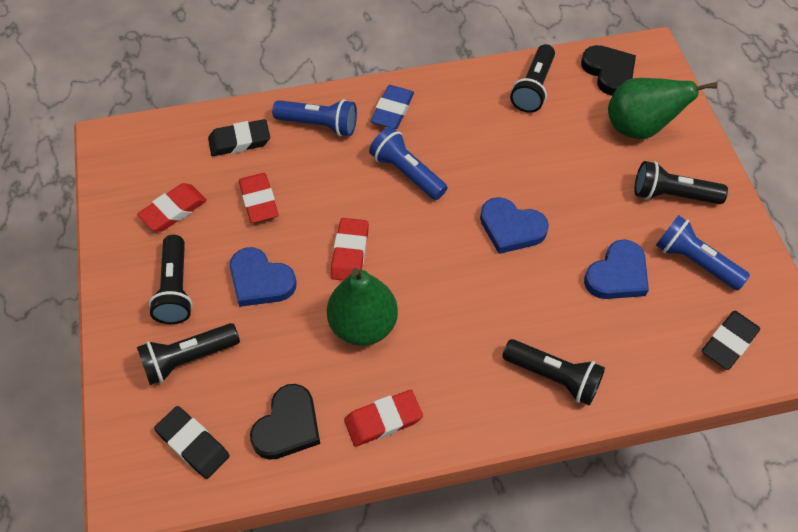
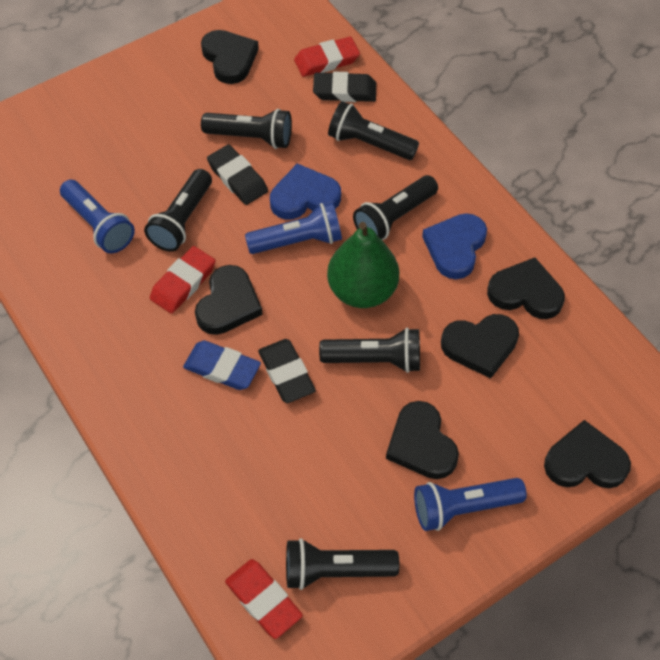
black flashlight: 5 -> 6
black heart: 2 -> 6
blue heart: 3 -> 2
green pear: 2 -> 1
red eraser: 4 -> 3

